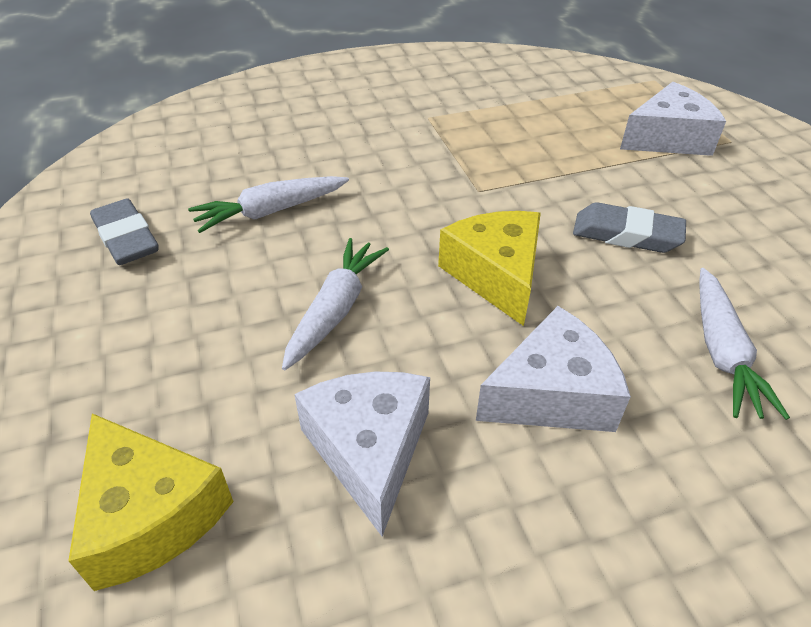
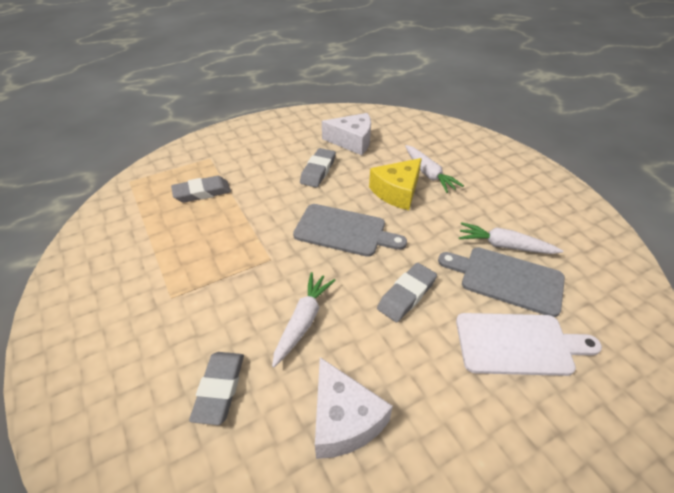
grey cutting board: 0 -> 2
grey eraser: 2 -> 4
white cheese: 3 -> 2
white cutting board: 0 -> 1
yellow cheese: 2 -> 1

